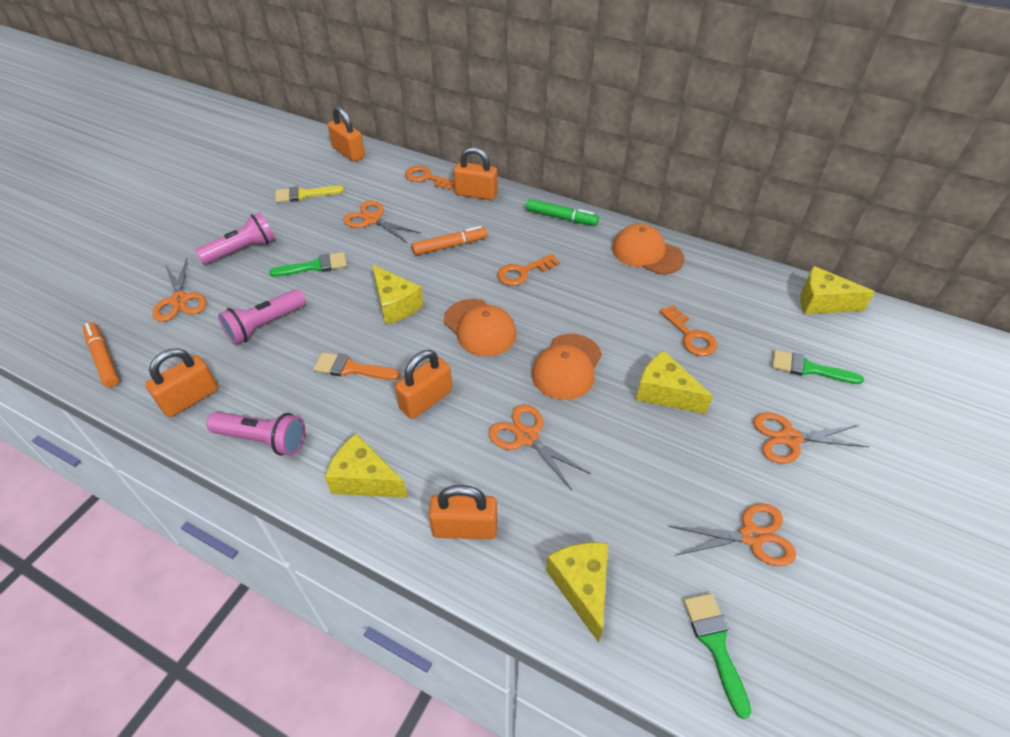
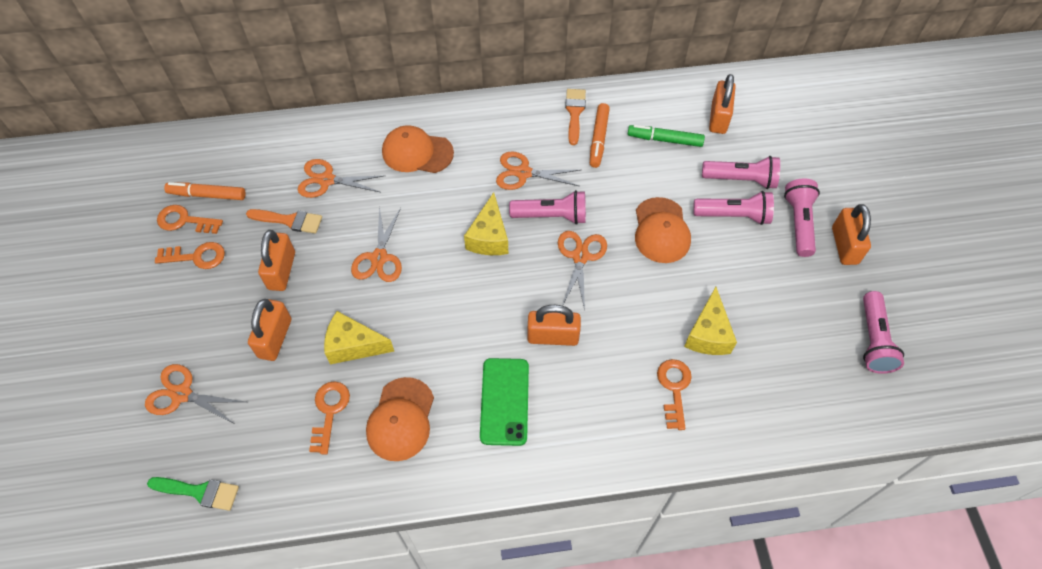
green brush: 3 -> 1
green phone: 0 -> 1
orange brush: 1 -> 2
orange key: 3 -> 4
pink flashlight: 3 -> 5
yellow brush: 1 -> 0
yellow cheese: 5 -> 3

